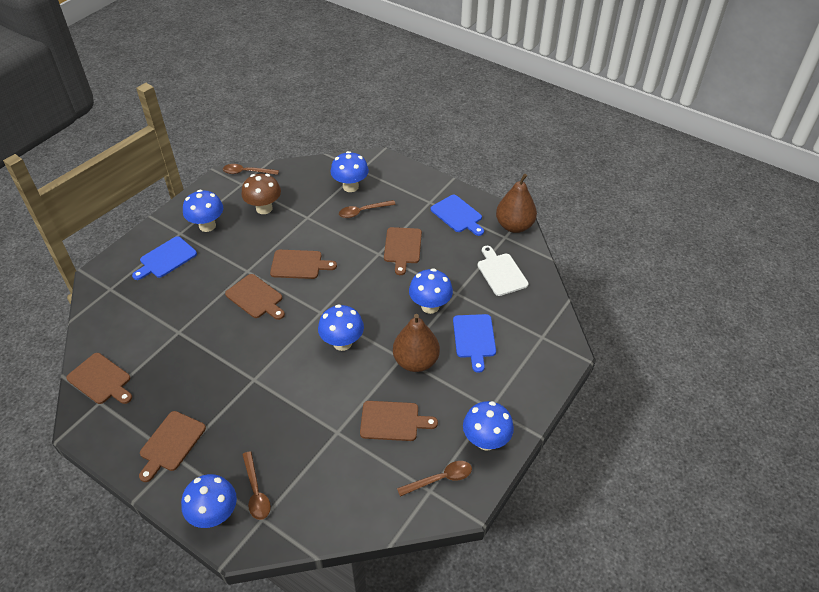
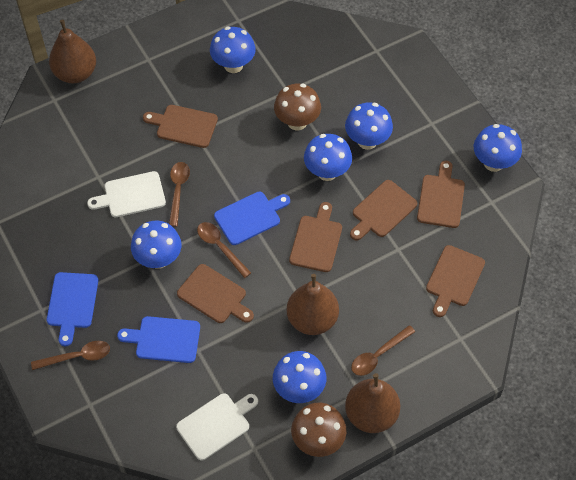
brown mushroom: 1 -> 2
brown pear: 2 -> 3
white cutting board: 1 -> 2

